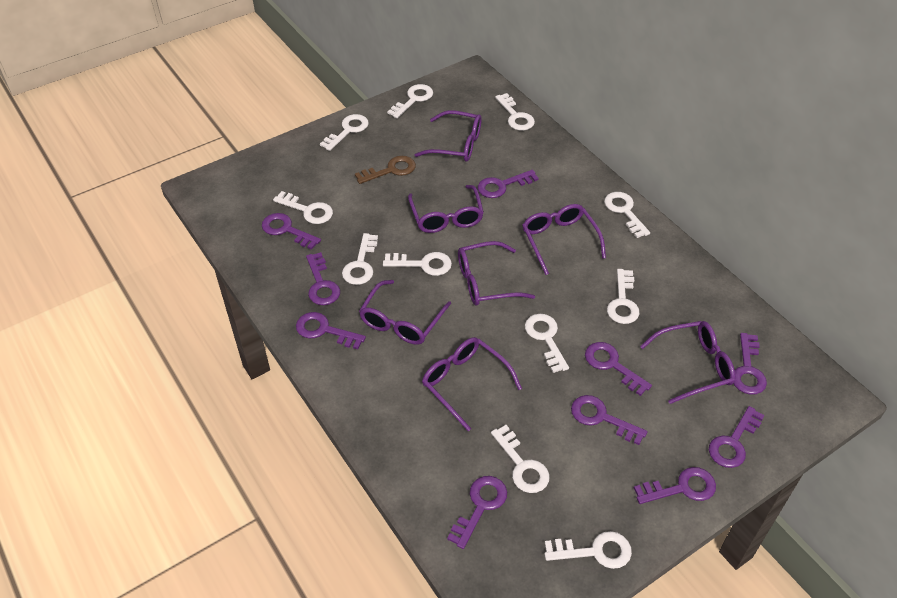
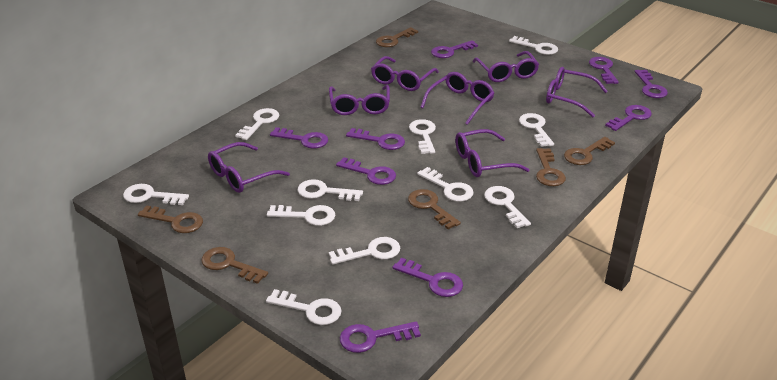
brown key: 1 -> 6
purple key: 10 -> 9

